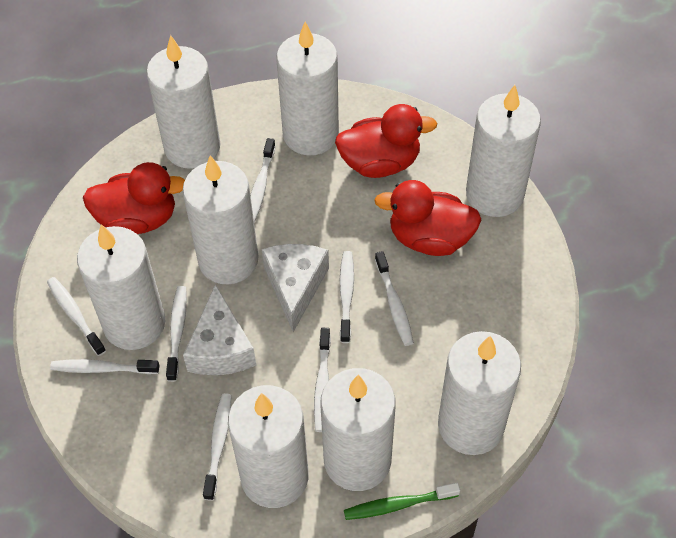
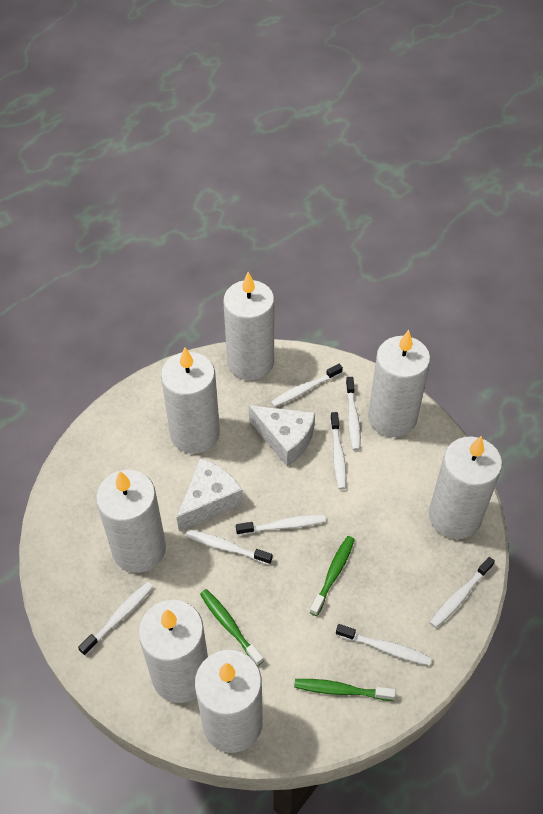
green toothbrush: 1 -> 3
red duck: 3 -> 0
white candle: 8 -> 7

